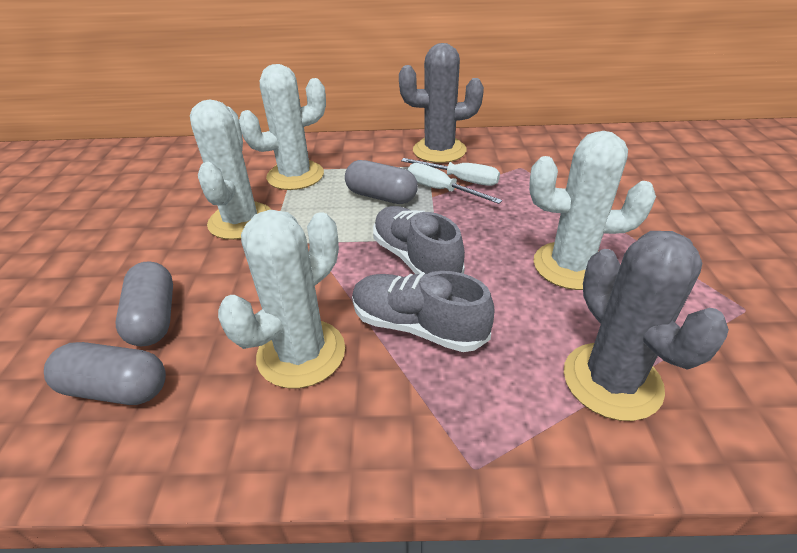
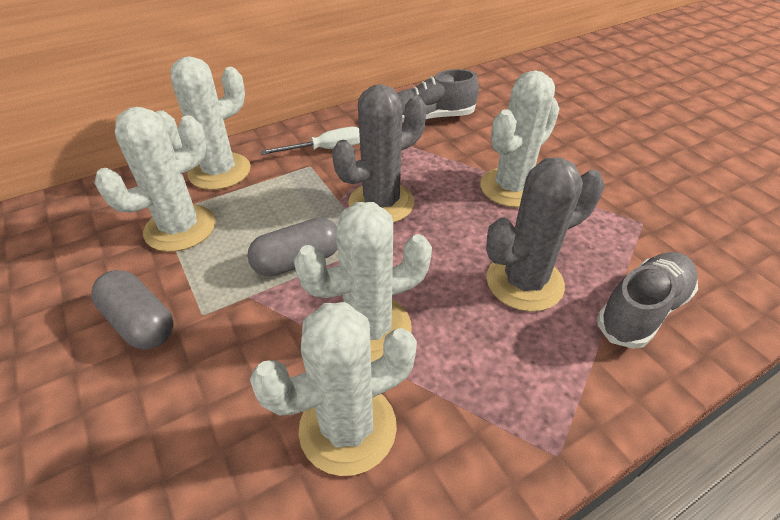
grey capsule: 3 -> 2
white cactus: 4 -> 5
white screwdriver: 2 -> 1

